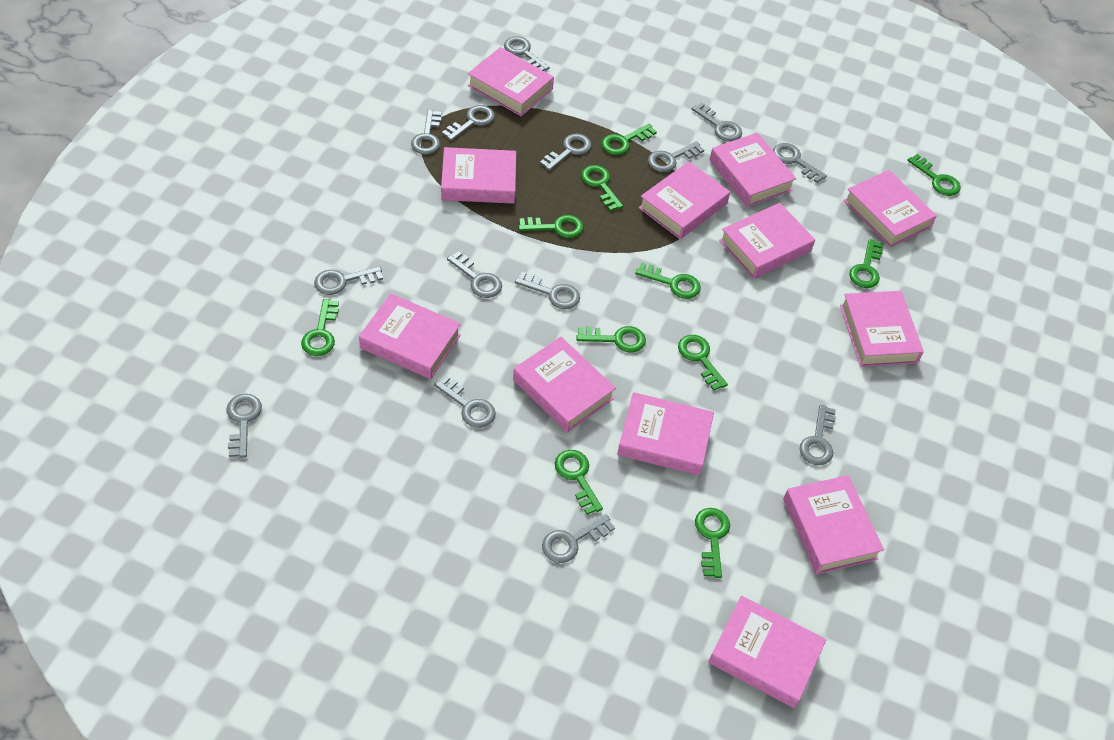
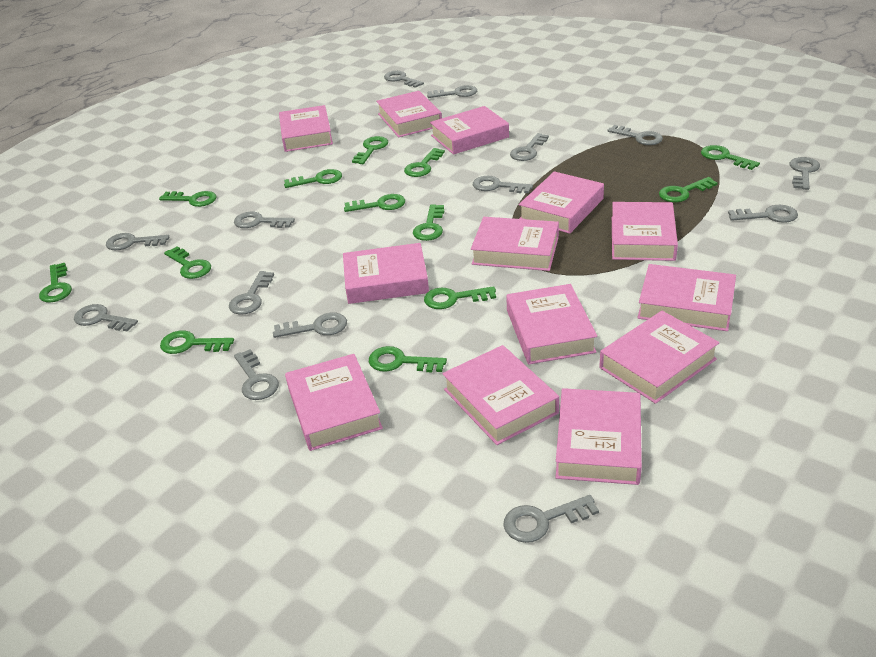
green key: 11 -> 13
pink book: 12 -> 13

